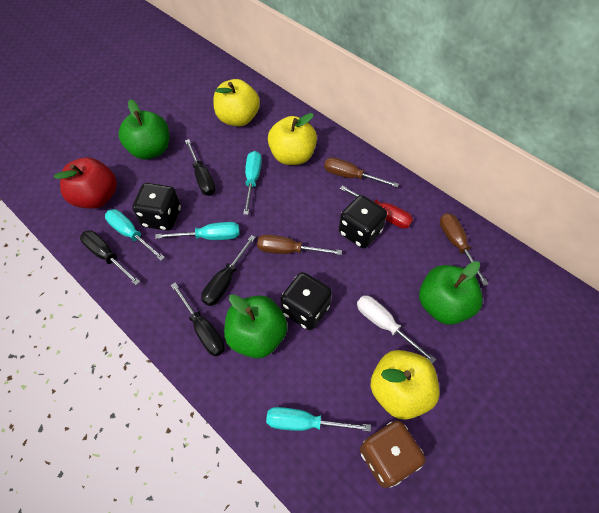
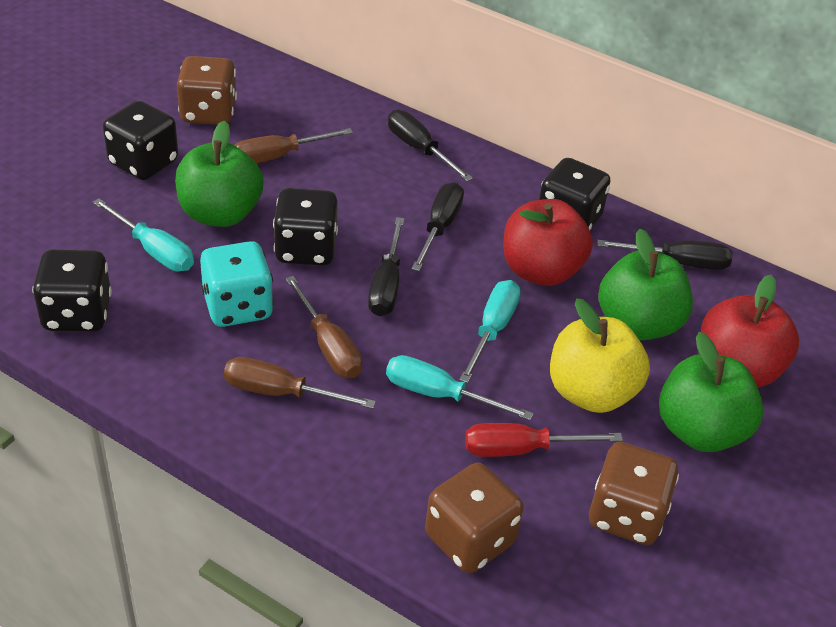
black dice: 3 -> 4
brown dice: 1 -> 3
red apple: 1 -> 2
turquoise dice: 0 -> 1
turquoise screwdriver: 4 -> 3
white screwdriver: 1 -> 0
yellow apple: 3 -> 1

